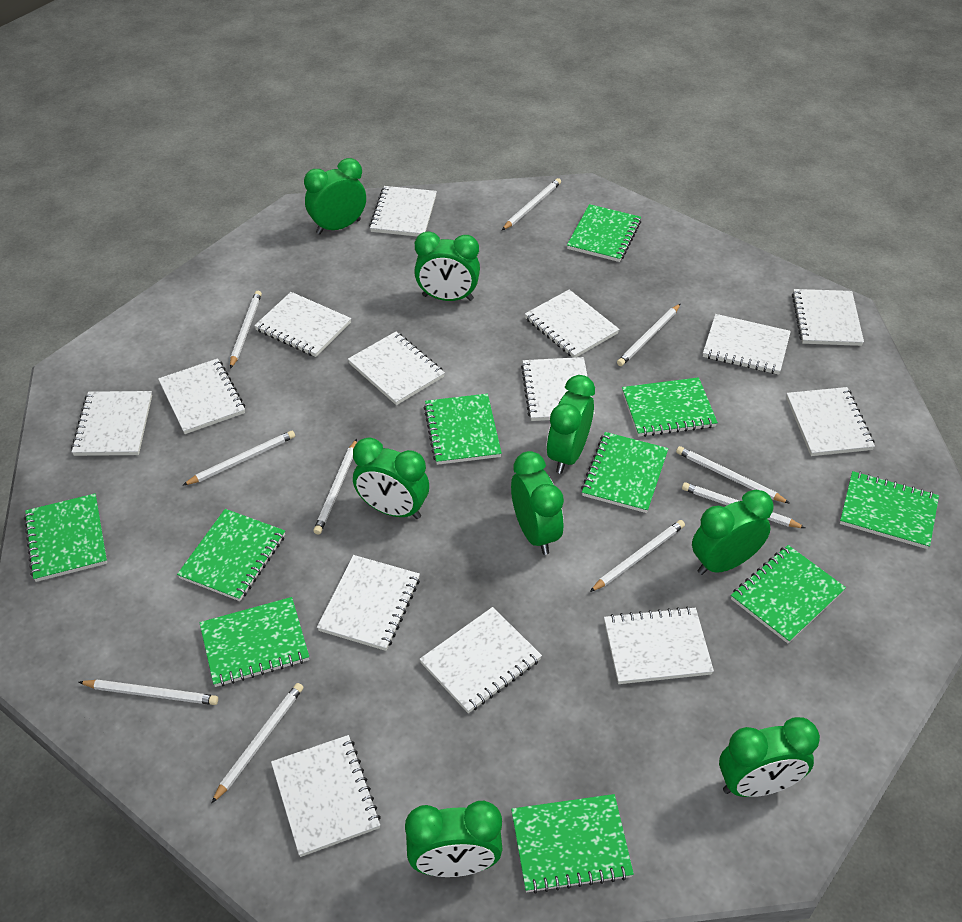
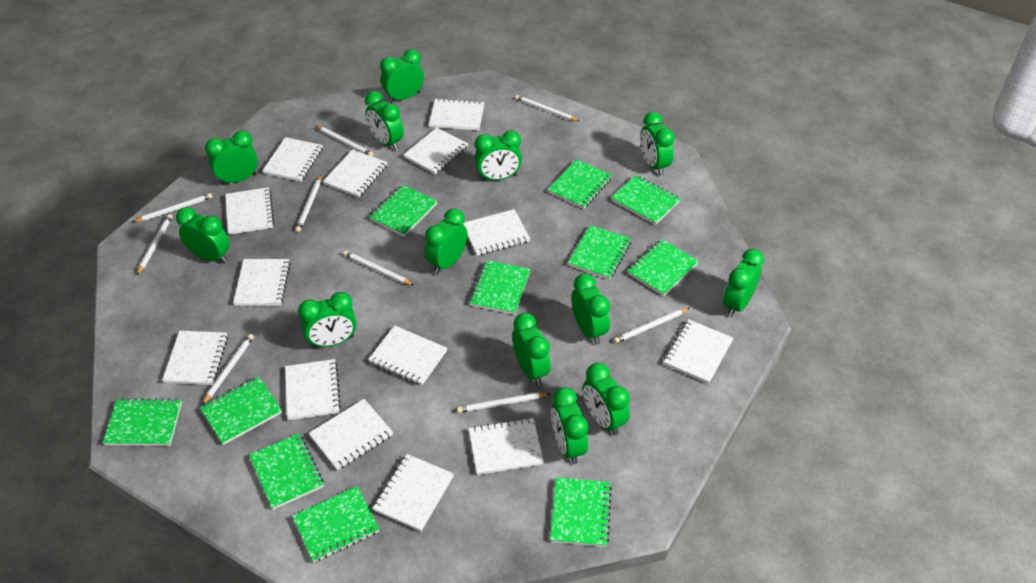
green clock: 8 -> 13
green notebook: 10 -> 11
white pencil: 10 -> 9

